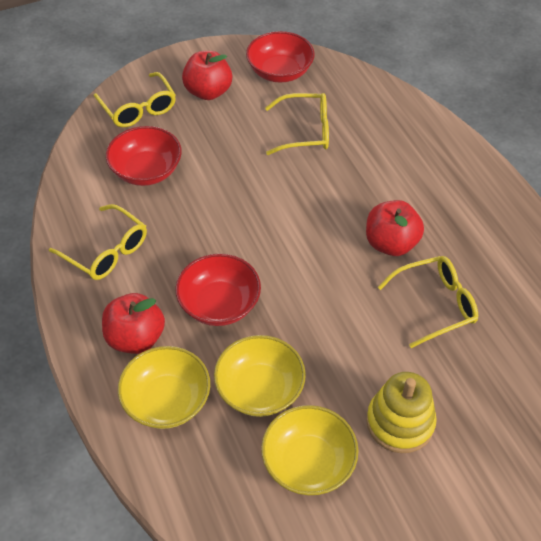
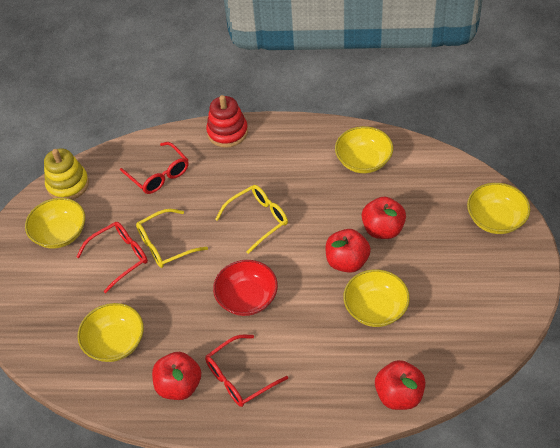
red apple: 3 -> 4
red bowl: 3 -> 1
red glasses: 0 -> 3
red stacking toy: 0 -> 1
yellow bowl: 3 -> 5
yellow glasses: 4 -> 2

